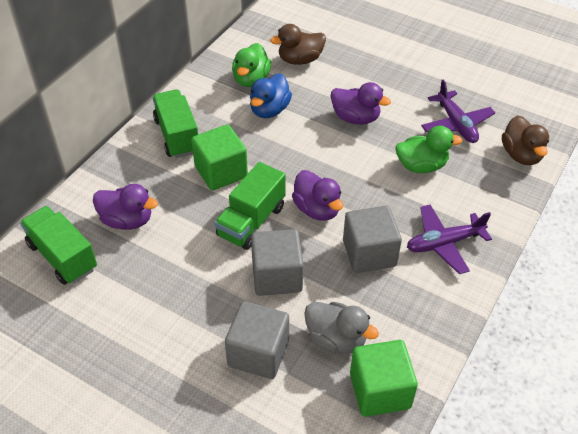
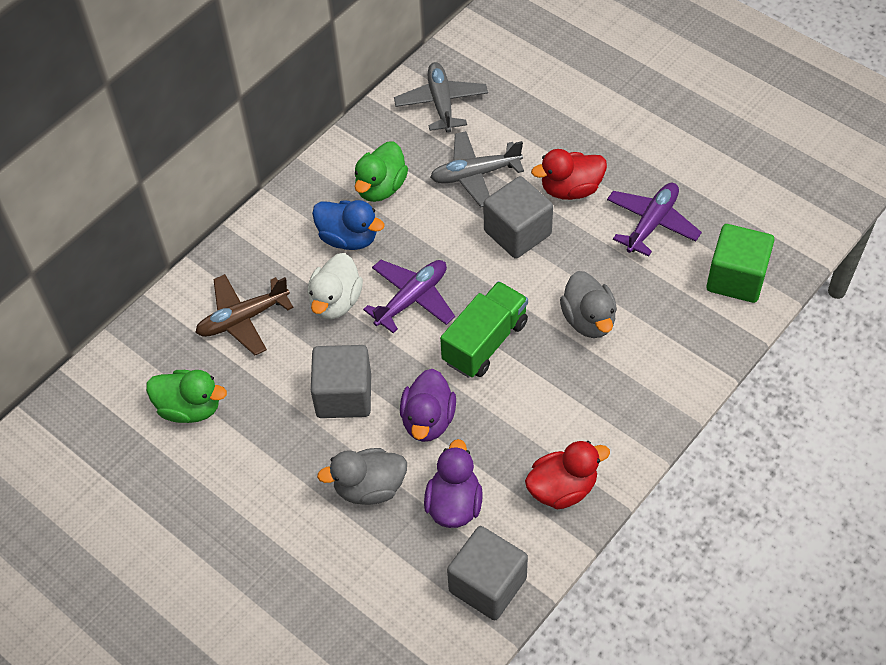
brown duck: 2 -> 0
brown plane: 0 -> 1
green cube: 2 -> 1
green truck: 3 -> 1
grey duck: 1 -> 2
grey plane: 0 -> 2
purple duck: 3 -> 2
red duck: 0 -> 2
white duck: 0 -> 1

